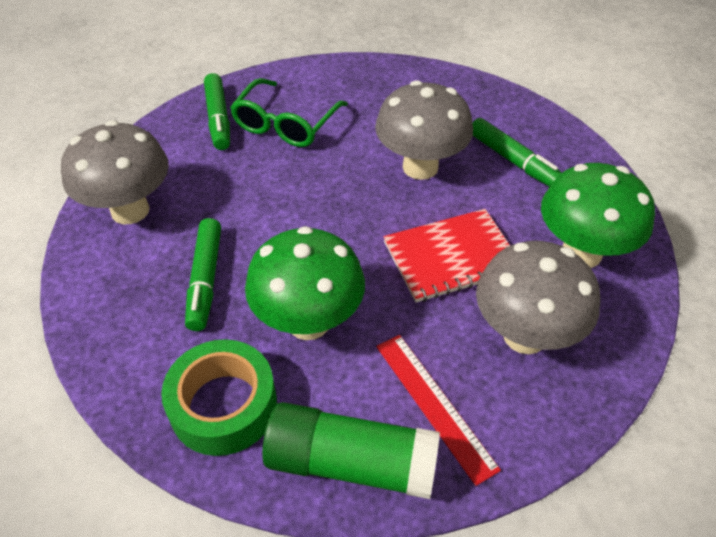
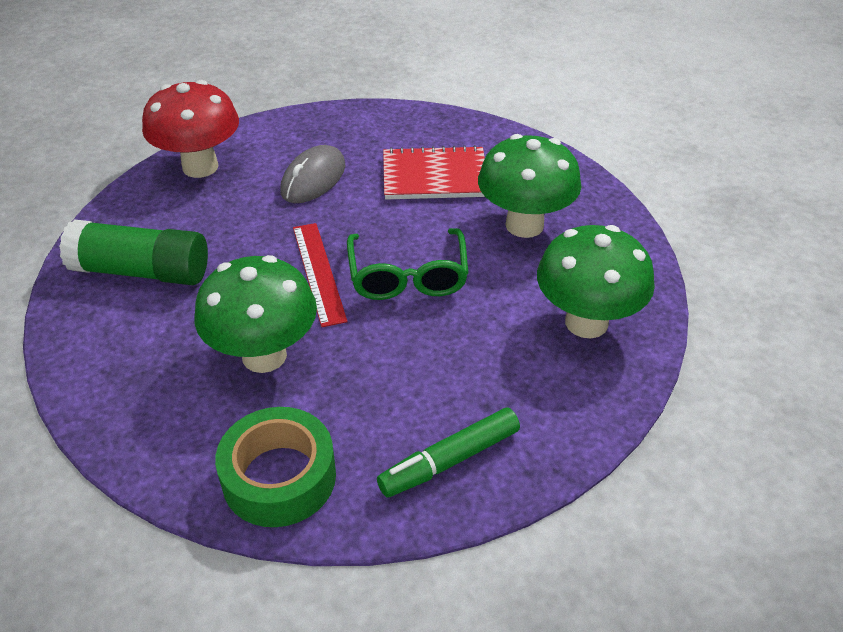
green marker: 3 -> 1
green mushroom: 2 -> 3
grey mouse: 0 -> 1
grey mushroom: 3 -> 0
red mushroom: 0 -> 1

